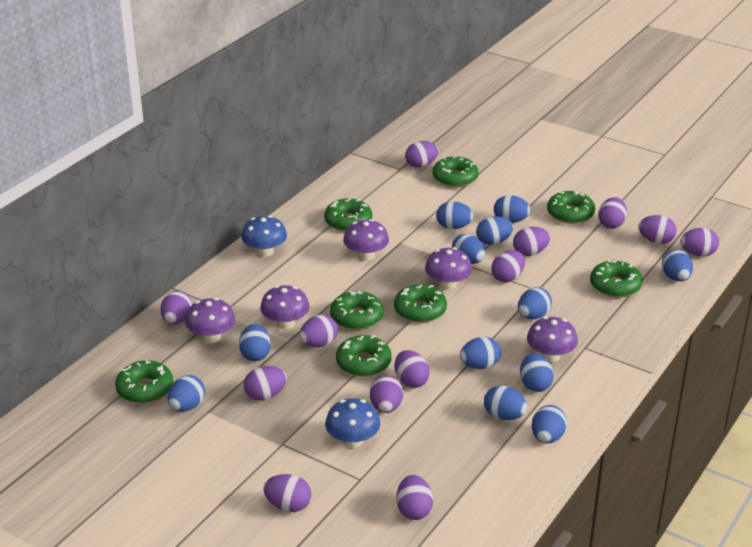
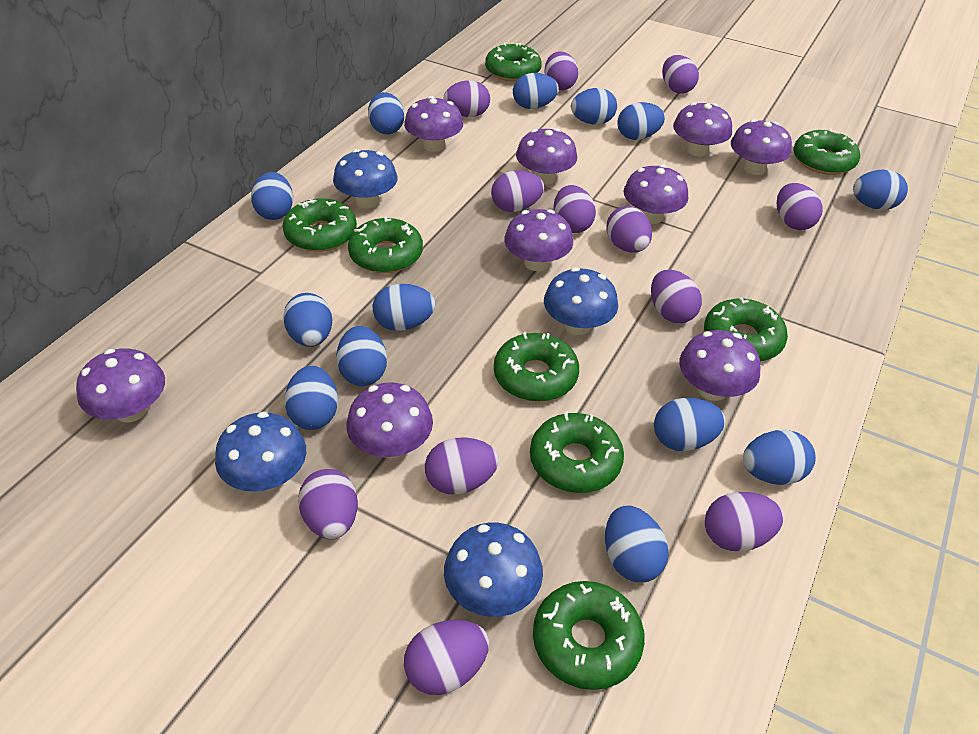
blue egg: 12 -> 13
blue mushroom: 2 -> 4
purple egg: 13 -> 12
purple mushroom: 5 -> 9

